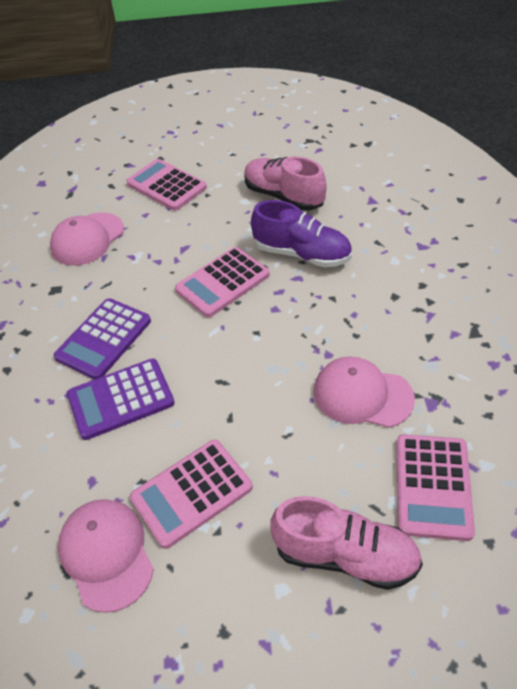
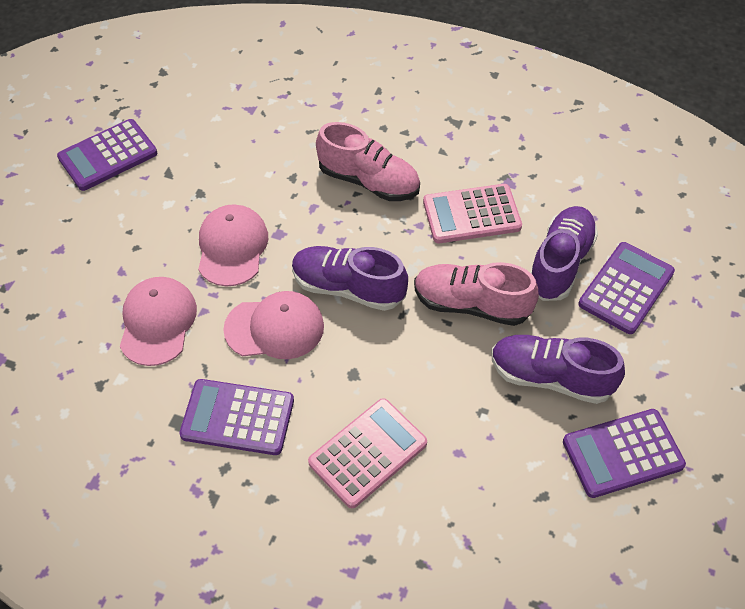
pink calculator: 4 -> 2
purple calculator: 2 -> 4
purple shoe: 1 -> 3

